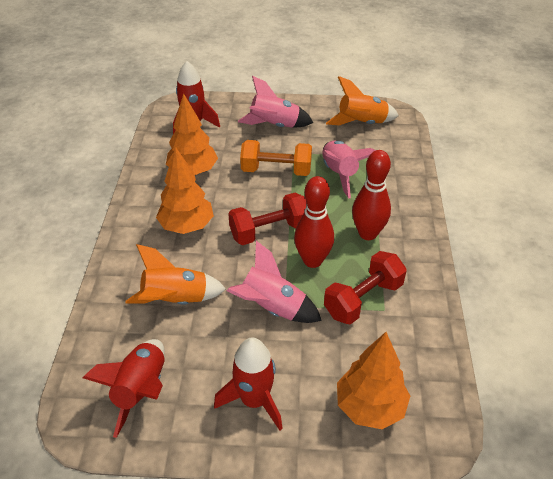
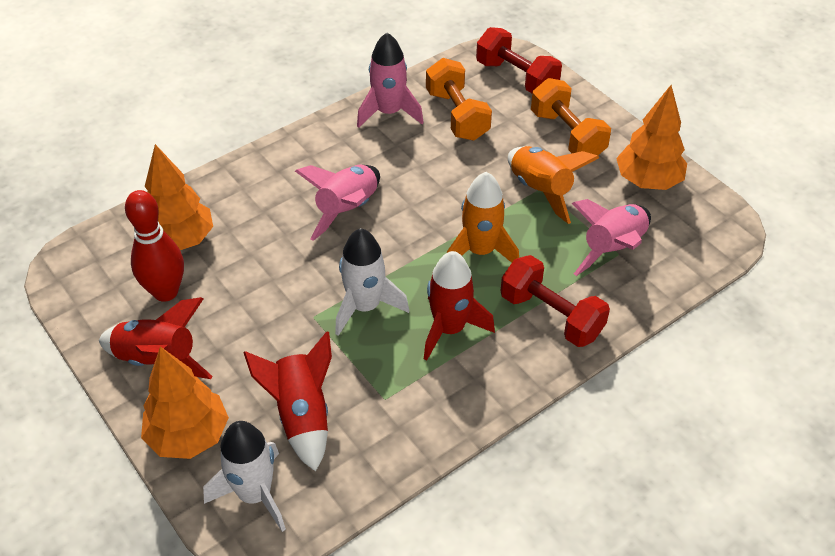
orange dumbbell: 1 -> 2
red bowling pin: 2 -> 1
white rocket: 0 -> 2

